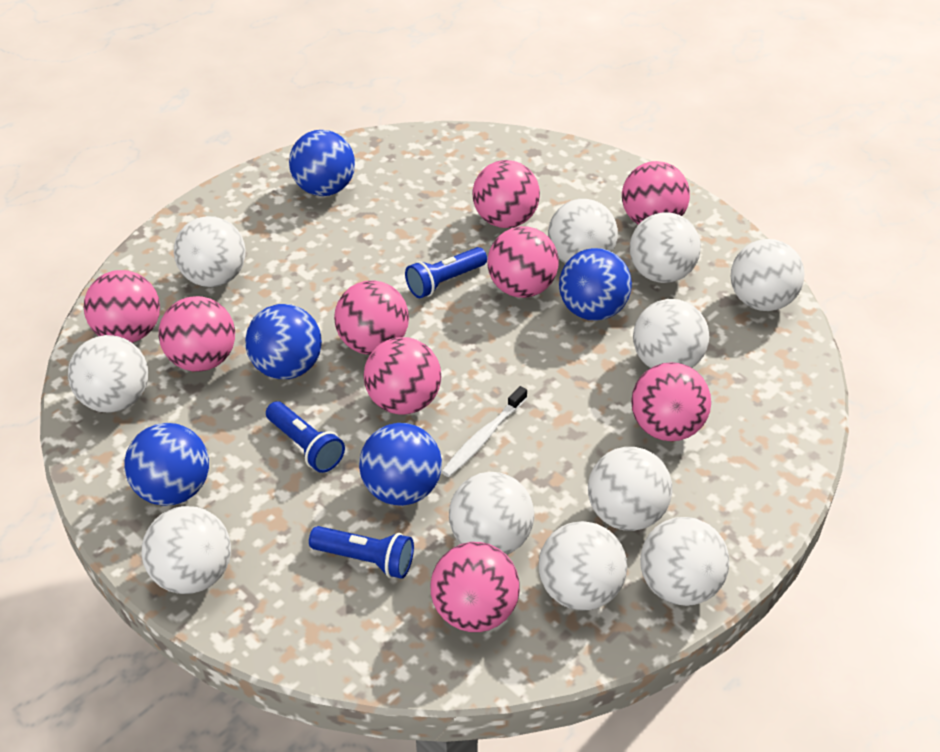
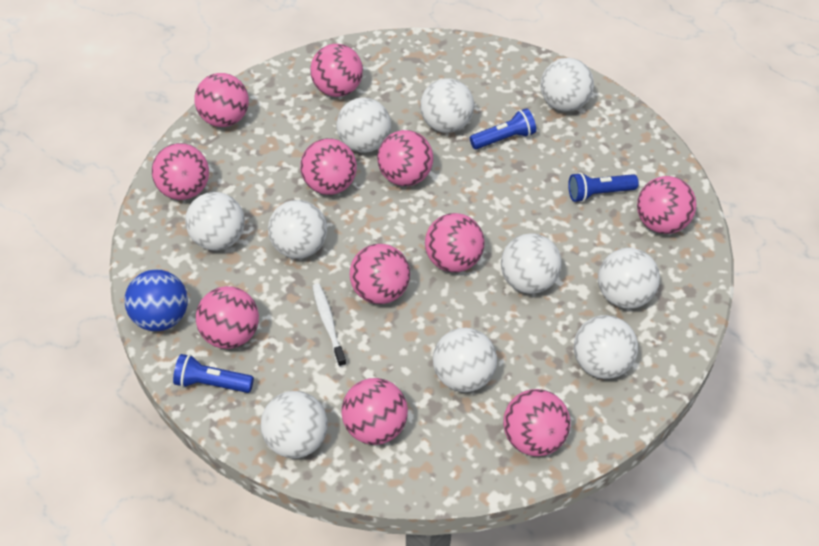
blue ball: 5 -> 1
pink ball: 9 -> 11
white ball: 11 -> 10

